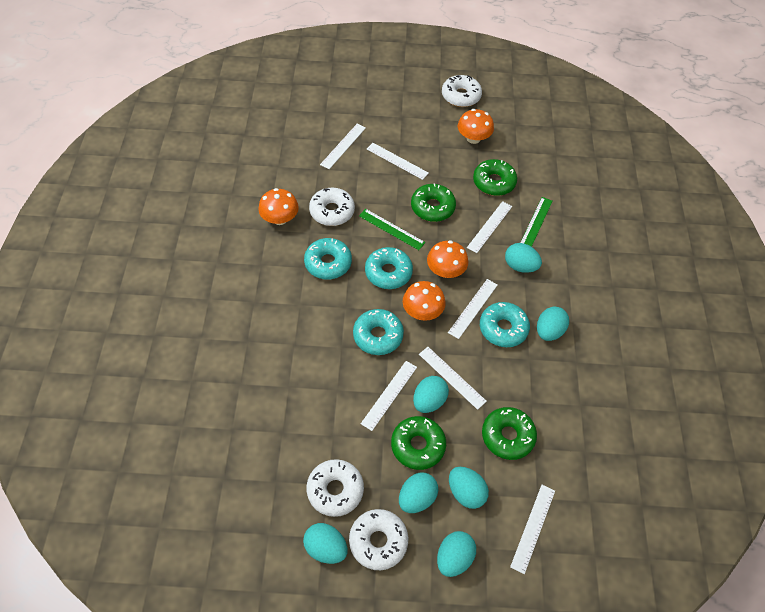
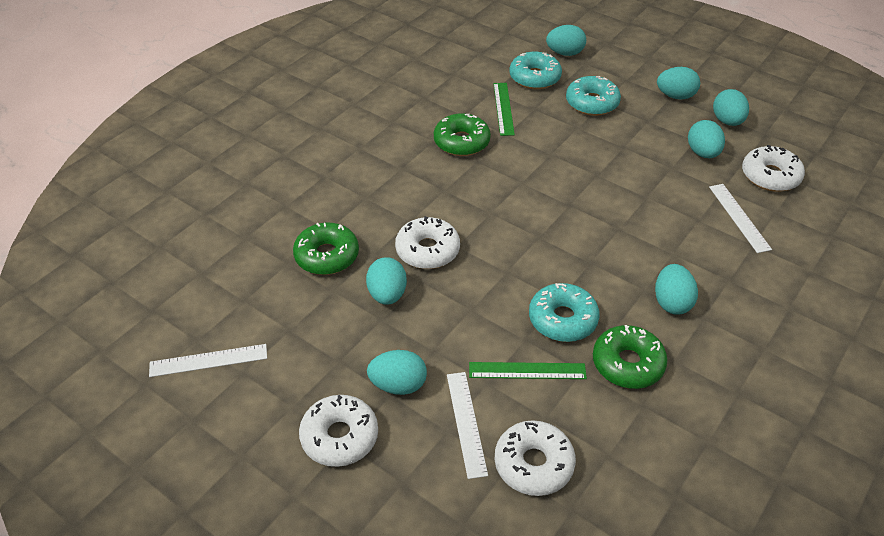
green donut: 4 -> 3
orange mushroom: 4 -> 0
turquoise donut: 4 -> 3
white ruler: 7 -> 3

